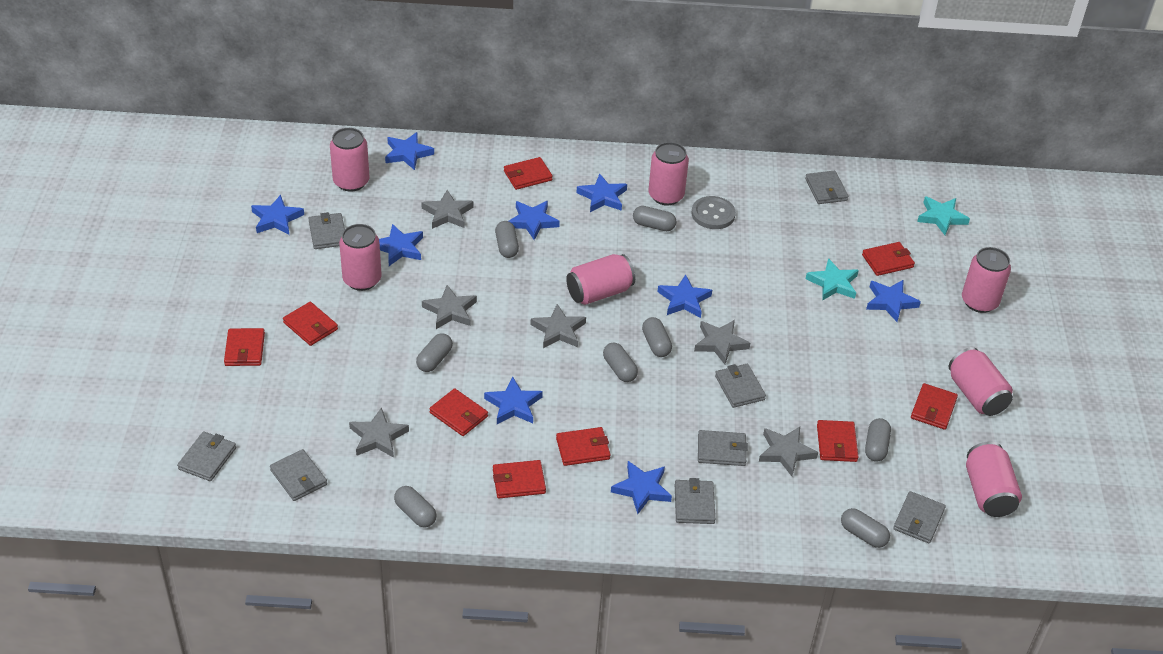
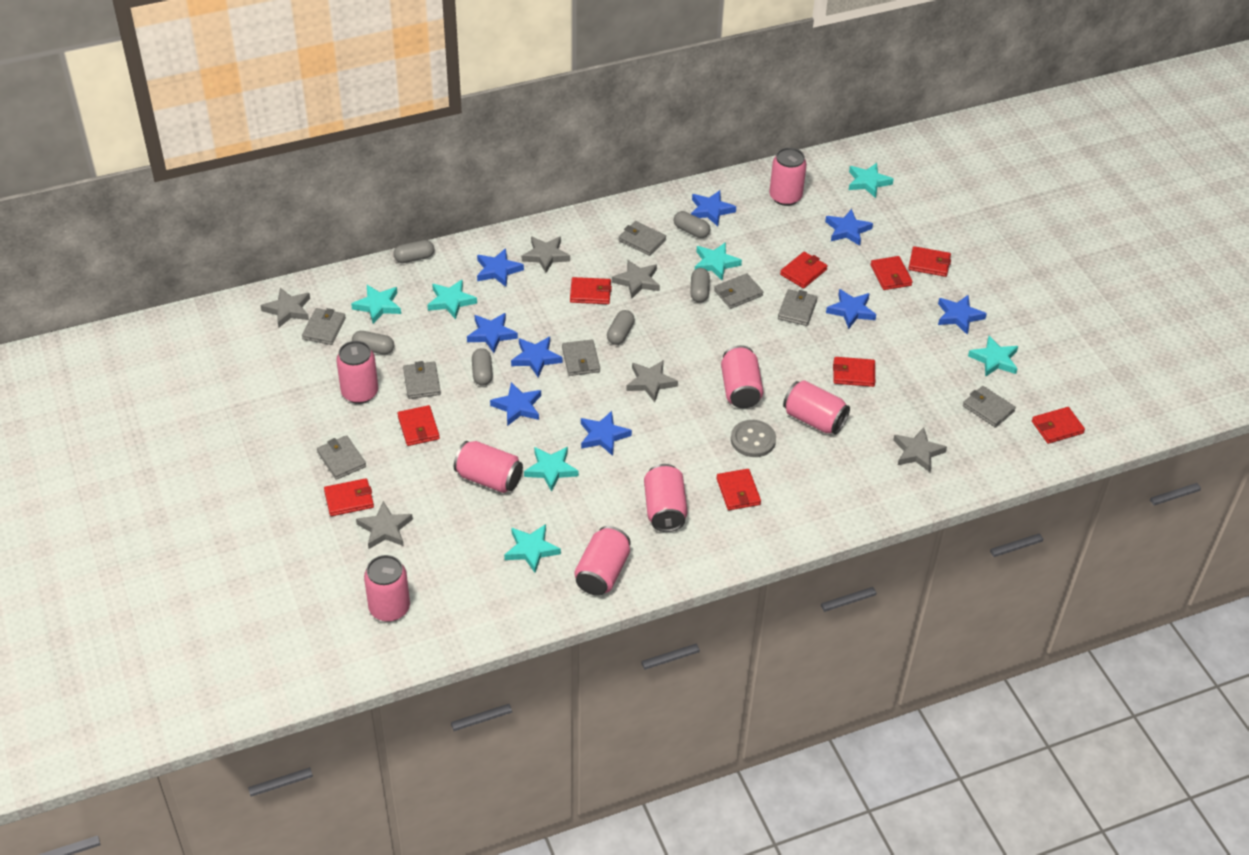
grey capsule: 8 -> 6
pink can: 7 -> 8
turquoise star: 2 -> 7

